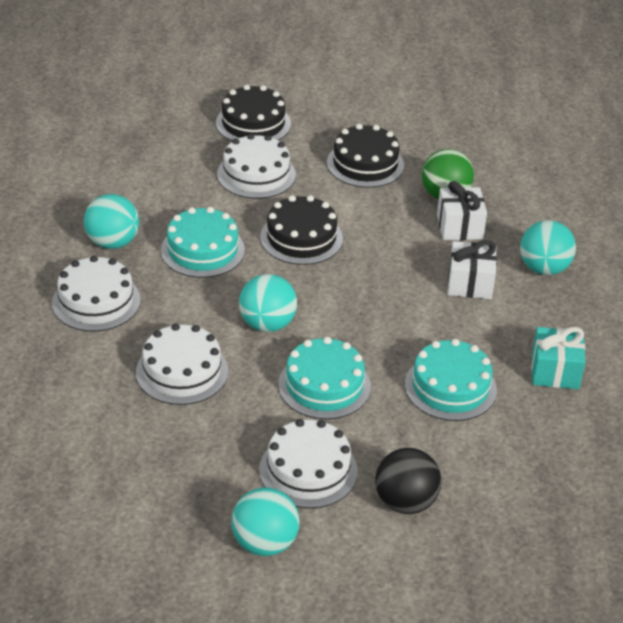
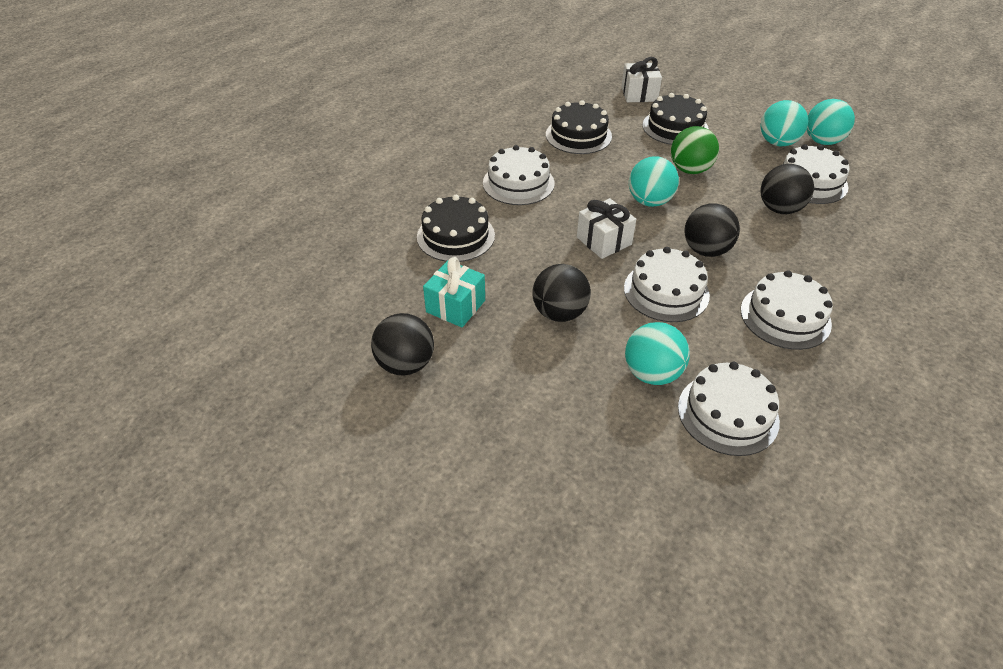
black ball: 1 -> 4
turquoise cake: 3 -> 0
white cake: 4 -> 5

